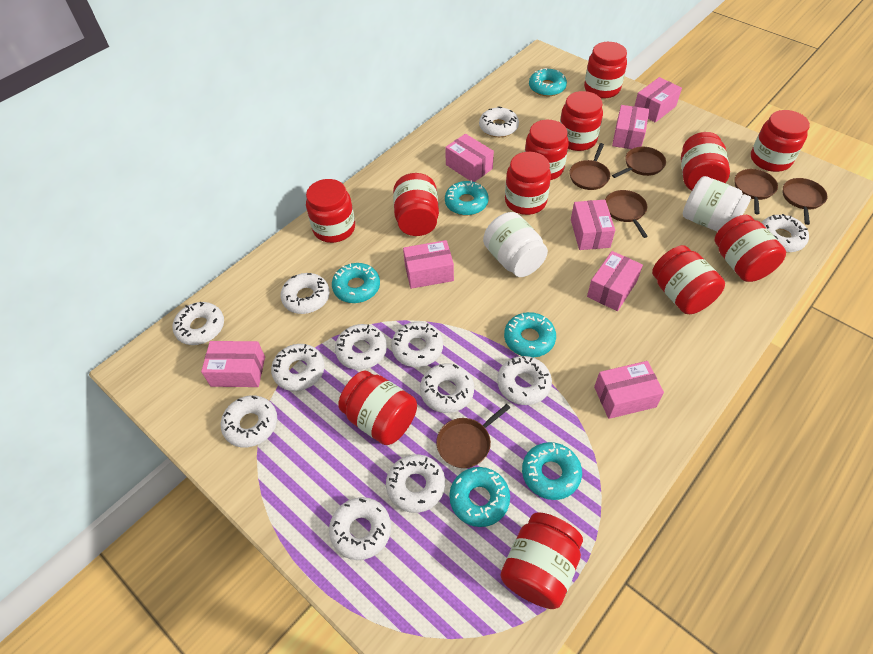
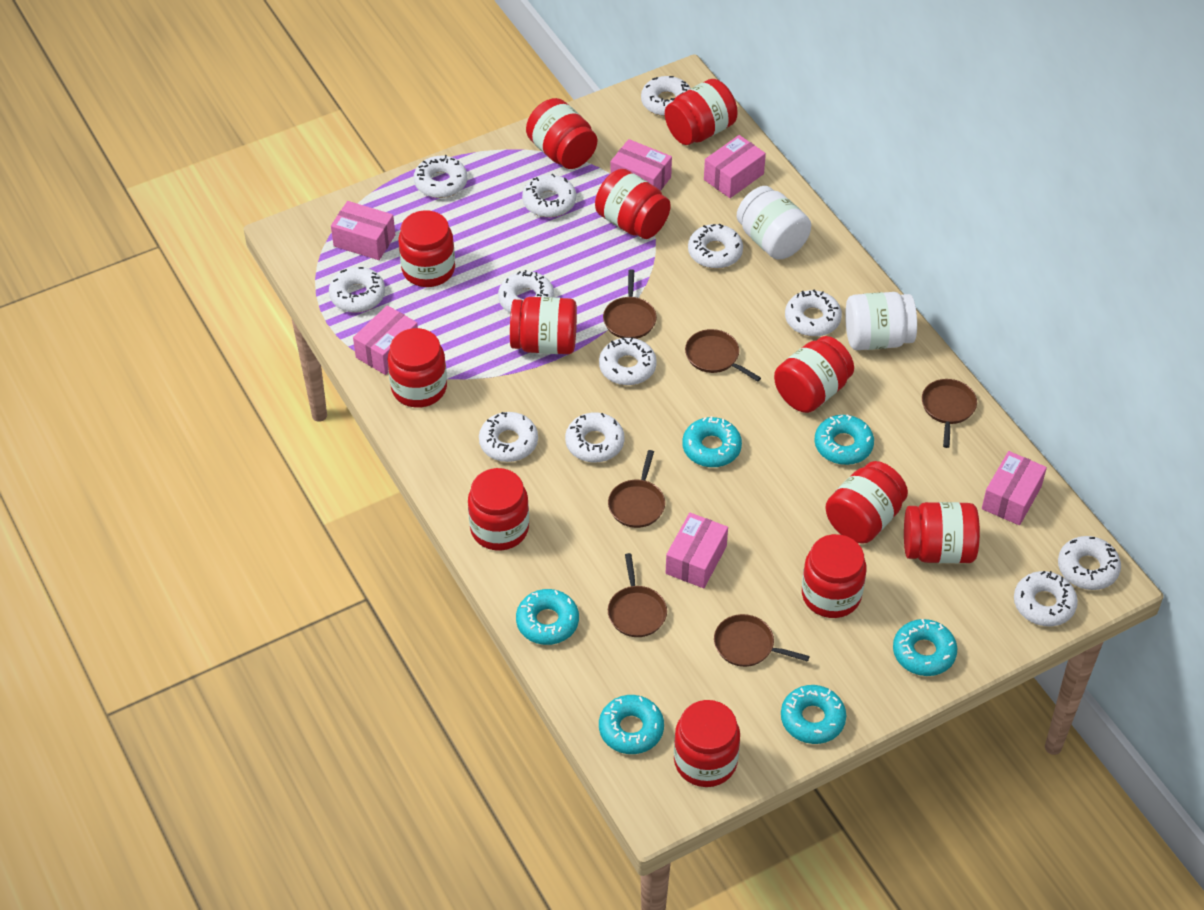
pink box: 8 -> 6

